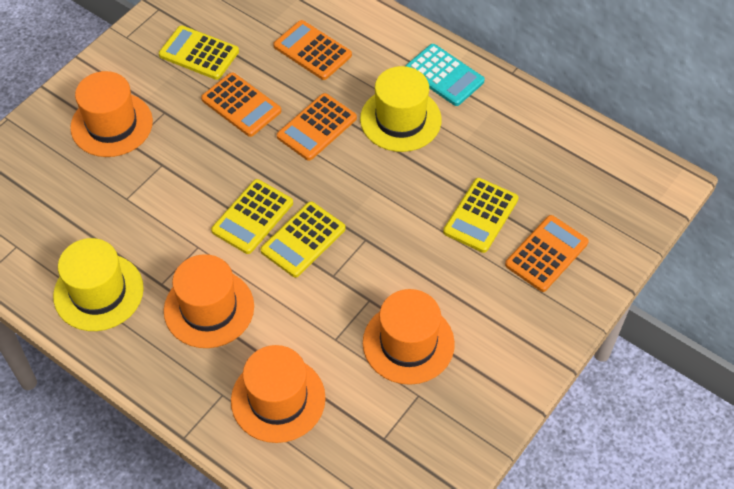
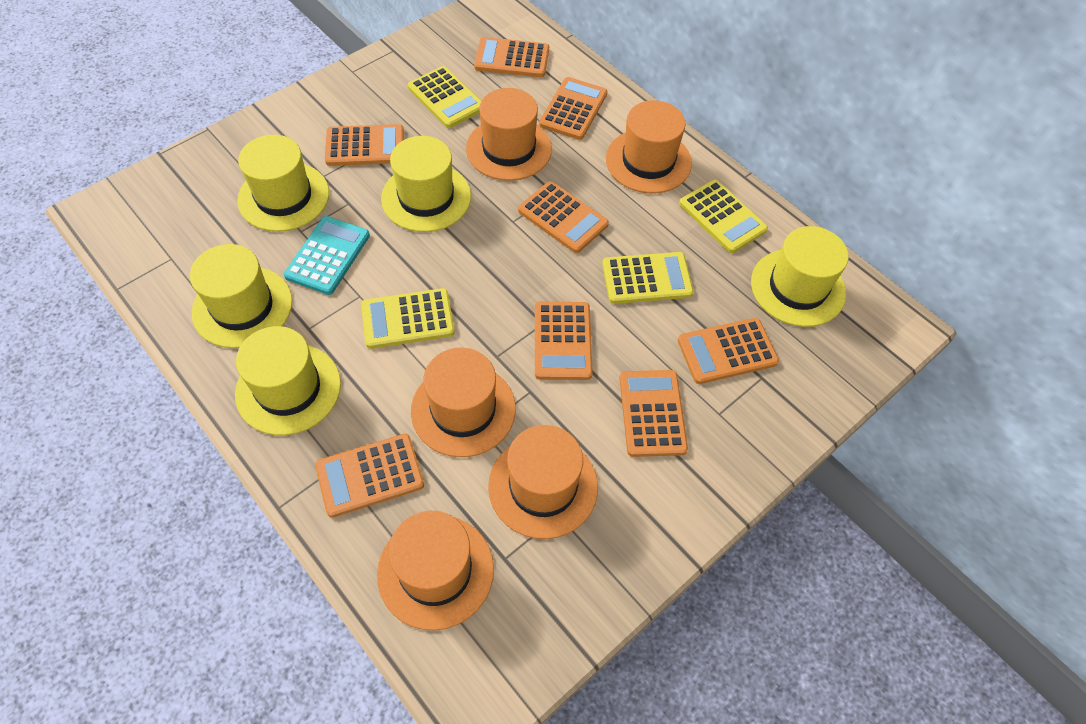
orange calculator: 4 -> 8
orange hat: 4 -> 5
yellow hat: 2 -> 5

